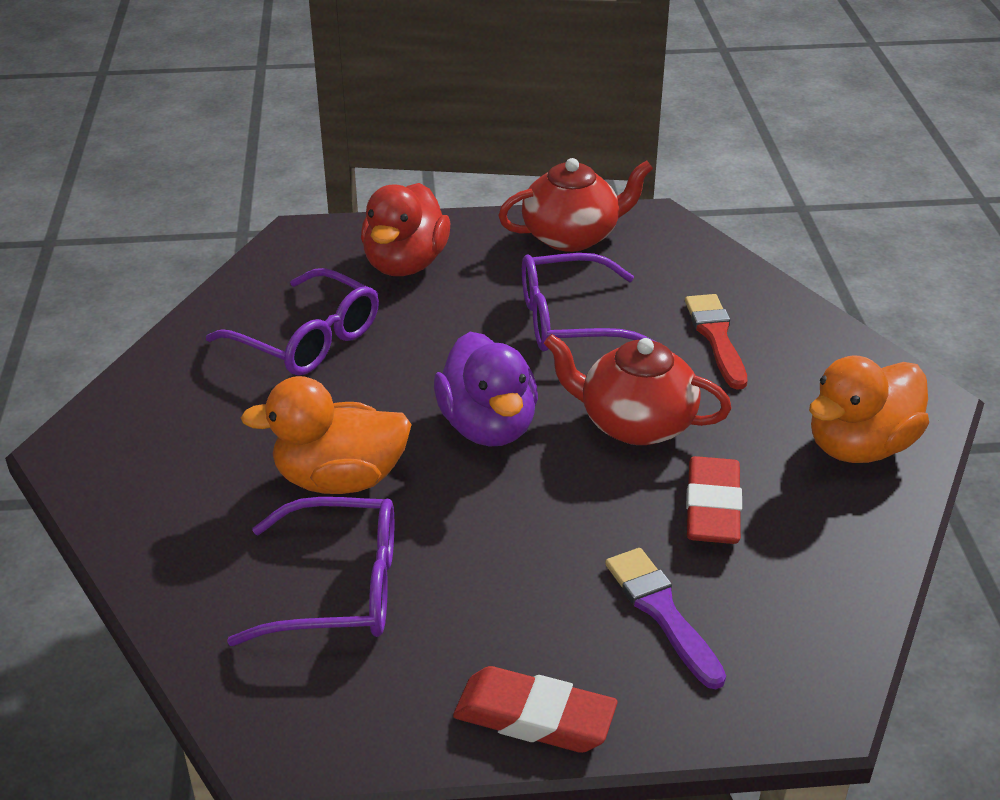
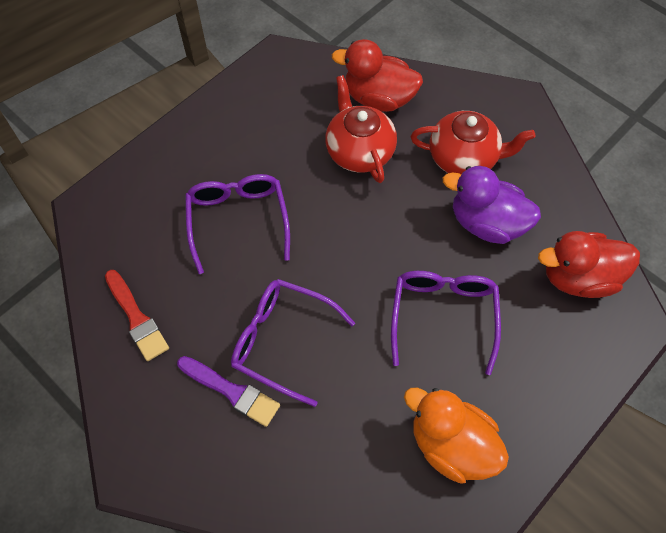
orange duck: 2 -> 1
red duck: 1 -> 2
red eraser: 2 -> 0

